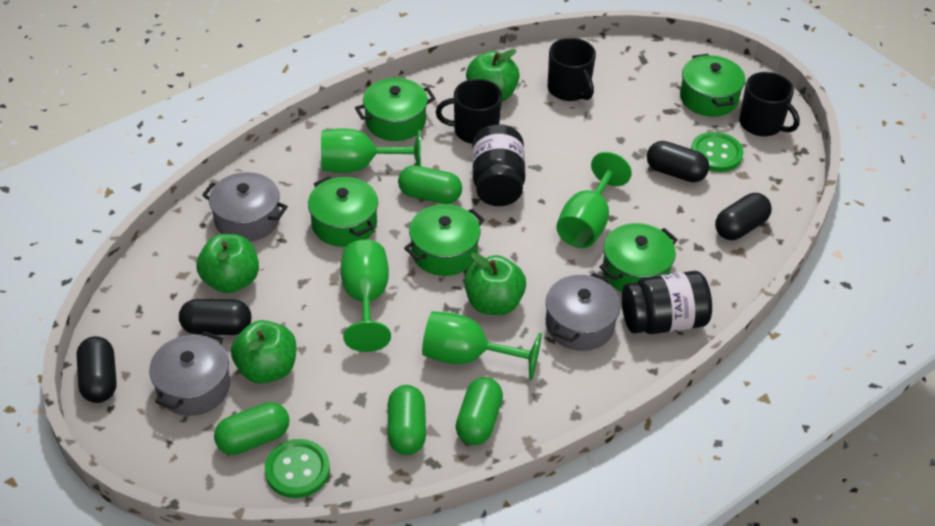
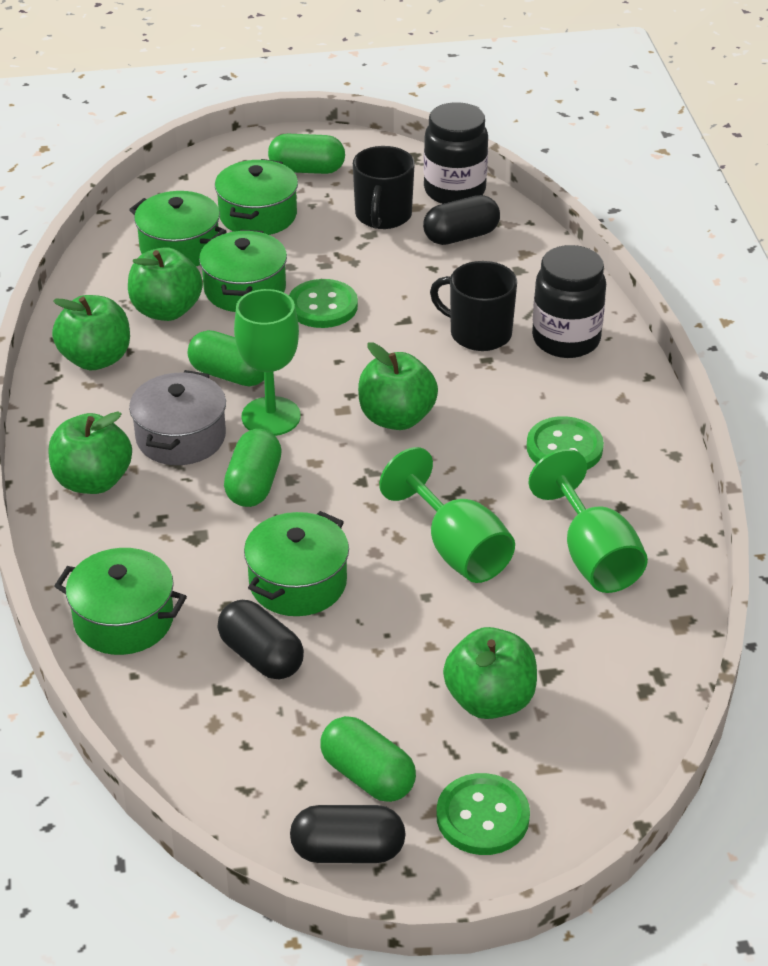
black capsule: 4 -> 3
black mug: 3 -> 2
green apple: 4 -> 5
green button: 2 -> 3
green goblet: 4 -> 3
grey pot: 3 -> 1

